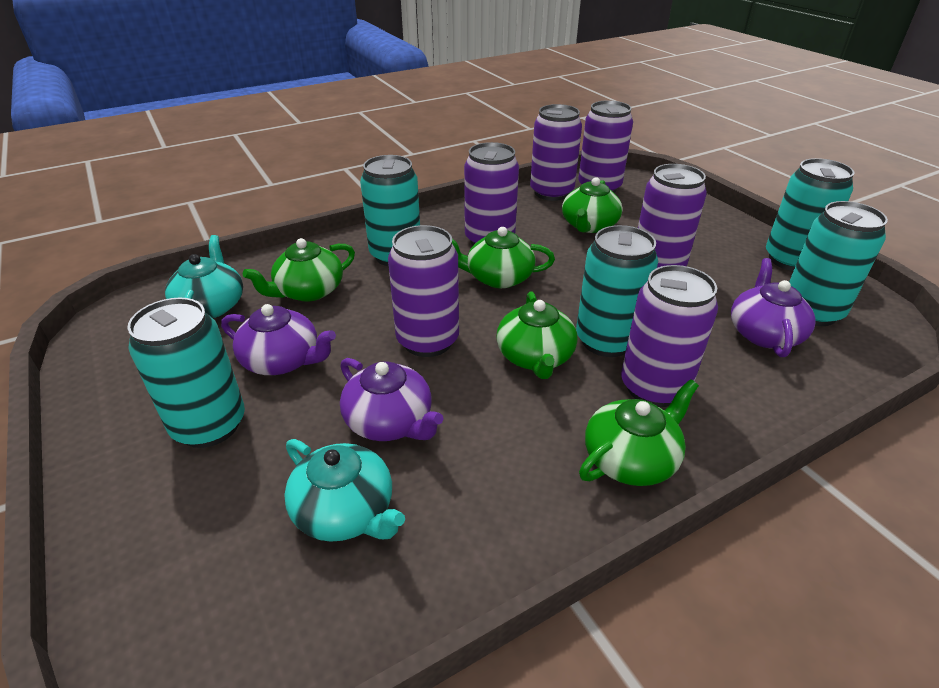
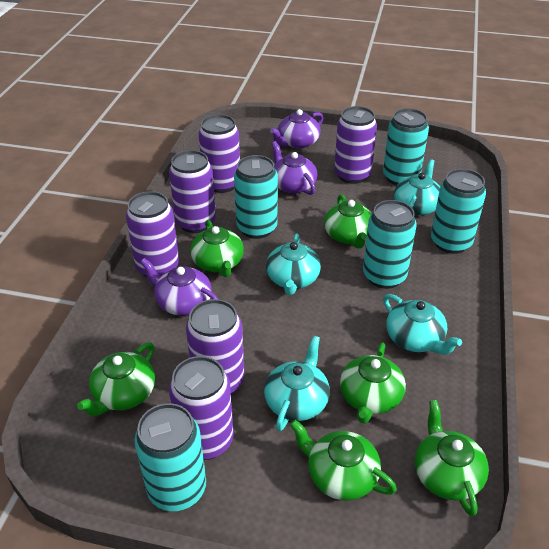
green teapot: 5 -> 6
turquoise teapot: 2 -> 4

